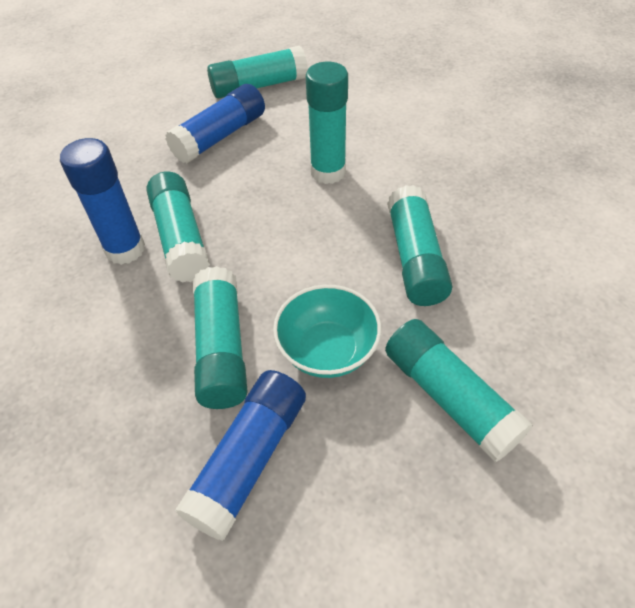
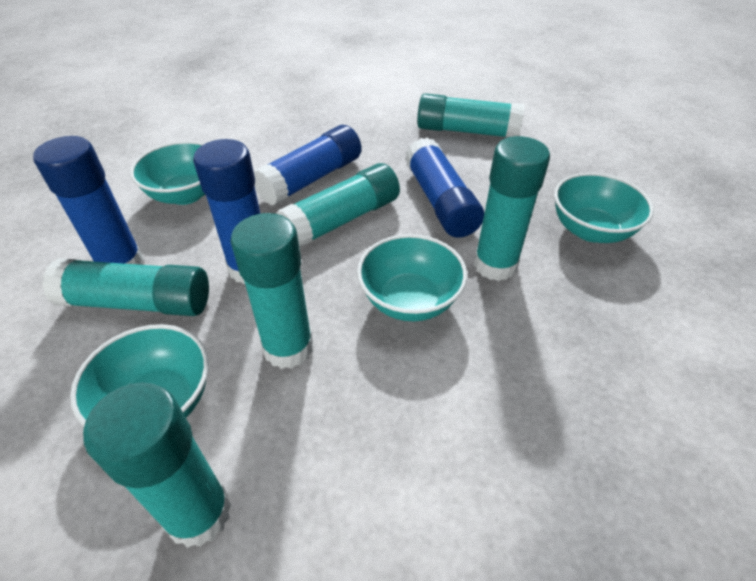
blue glue stick: 3 -> 4
turquoise bowl: 1 -> 4

